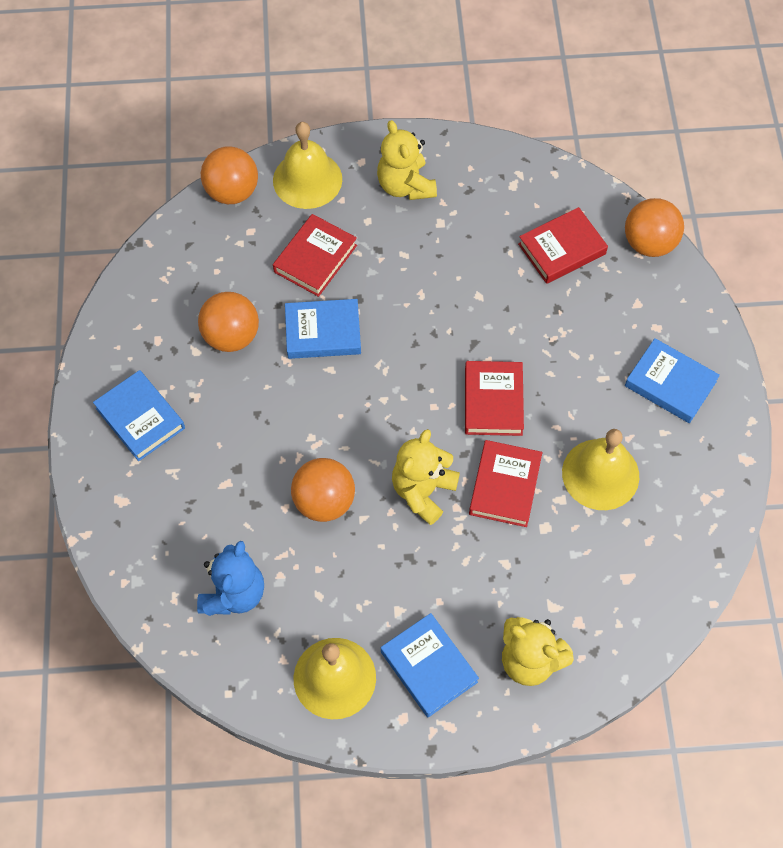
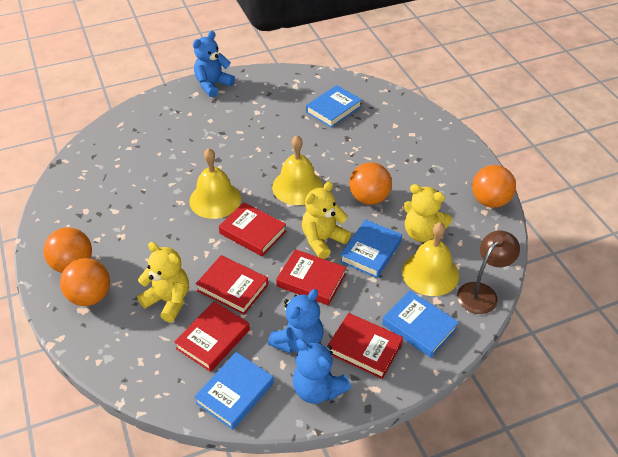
blue teddy bear: 1 -> 3
brown lamp: 0 -> 1
red book: 4 -> 5

